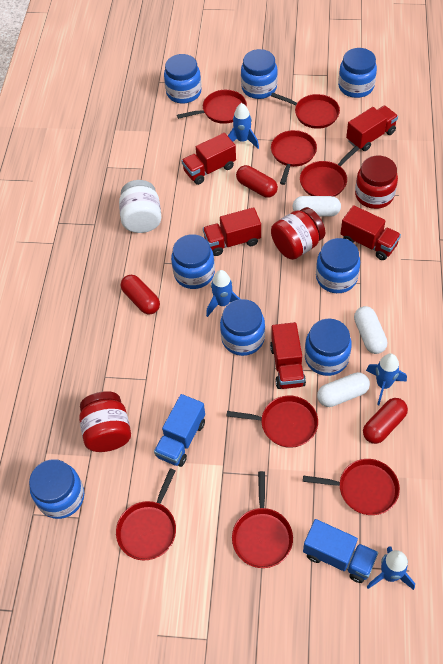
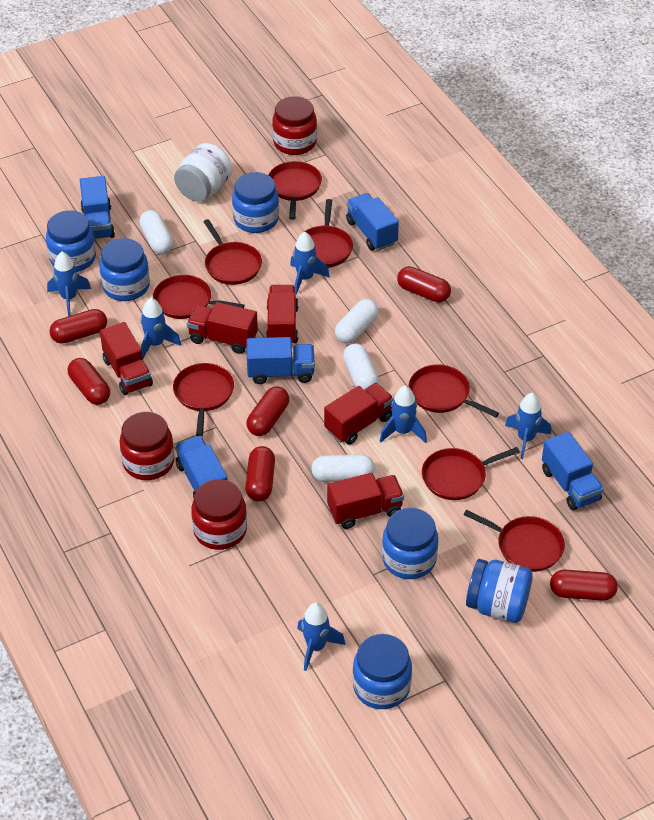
blue jar: 8 -> 6
blue rocket: 4 -> 6
blue truck: 2 -> 5
red capsule: 3 -> 6
white capsule: 3 -> 4

